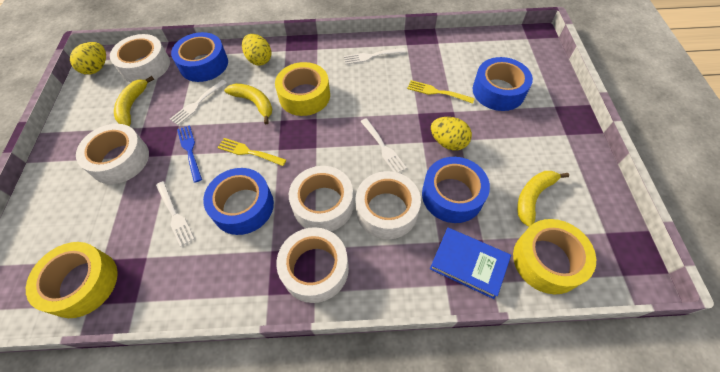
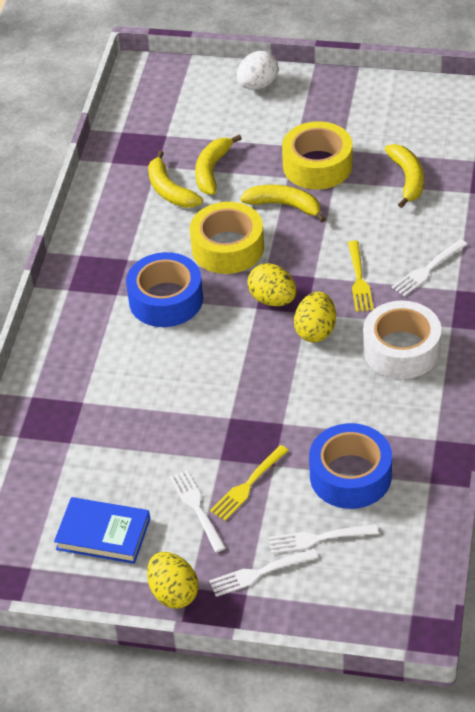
blue fork: 1 -> 0
blue tape: 4 -> 2
white egg: 0 -> 1
white tape: 5 -> 1
yellow banana: 3 -> 4
yellow tape: 3 -> 2

